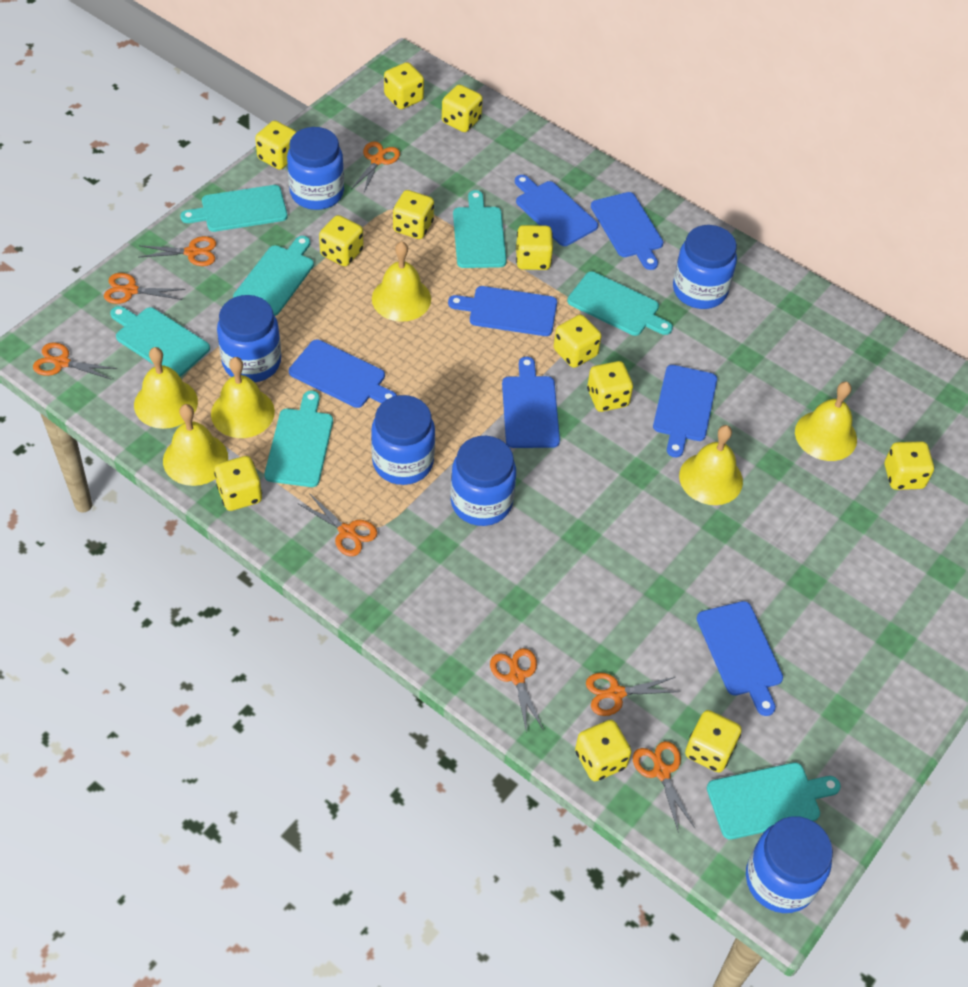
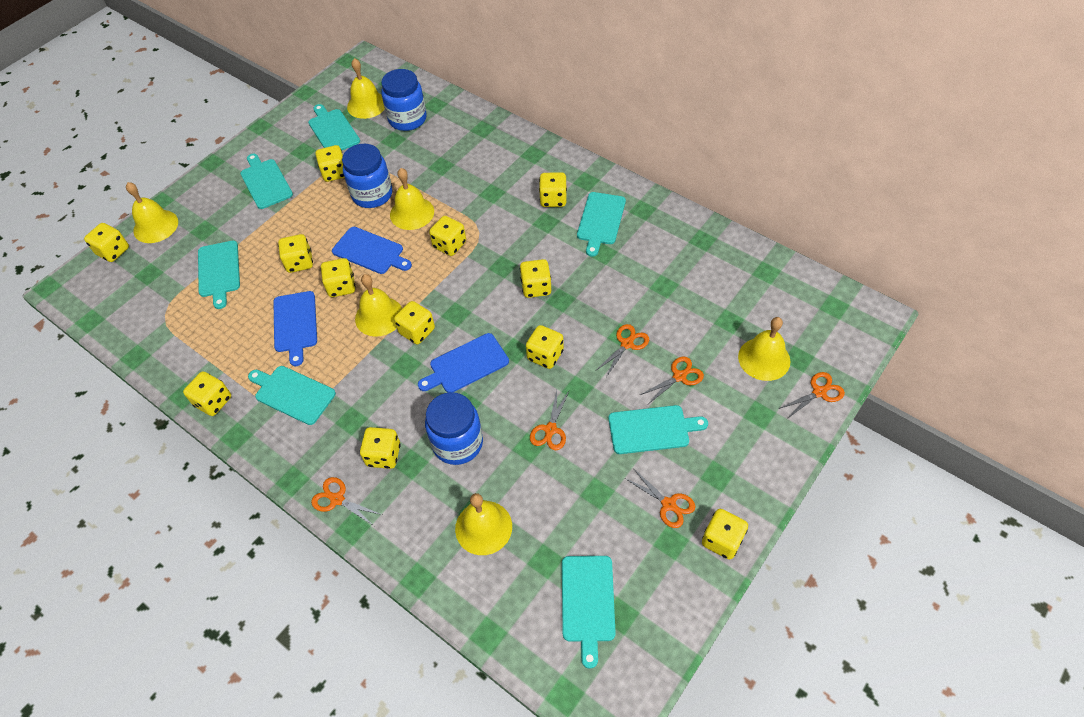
blue cutting board: 7 -> 3
blue jar: 6 -> 3
orange scissors: 8 -> 6

